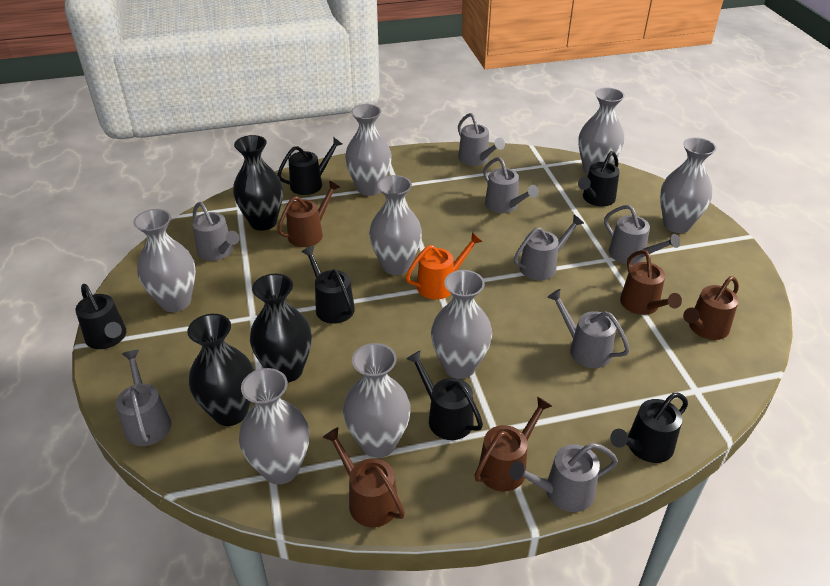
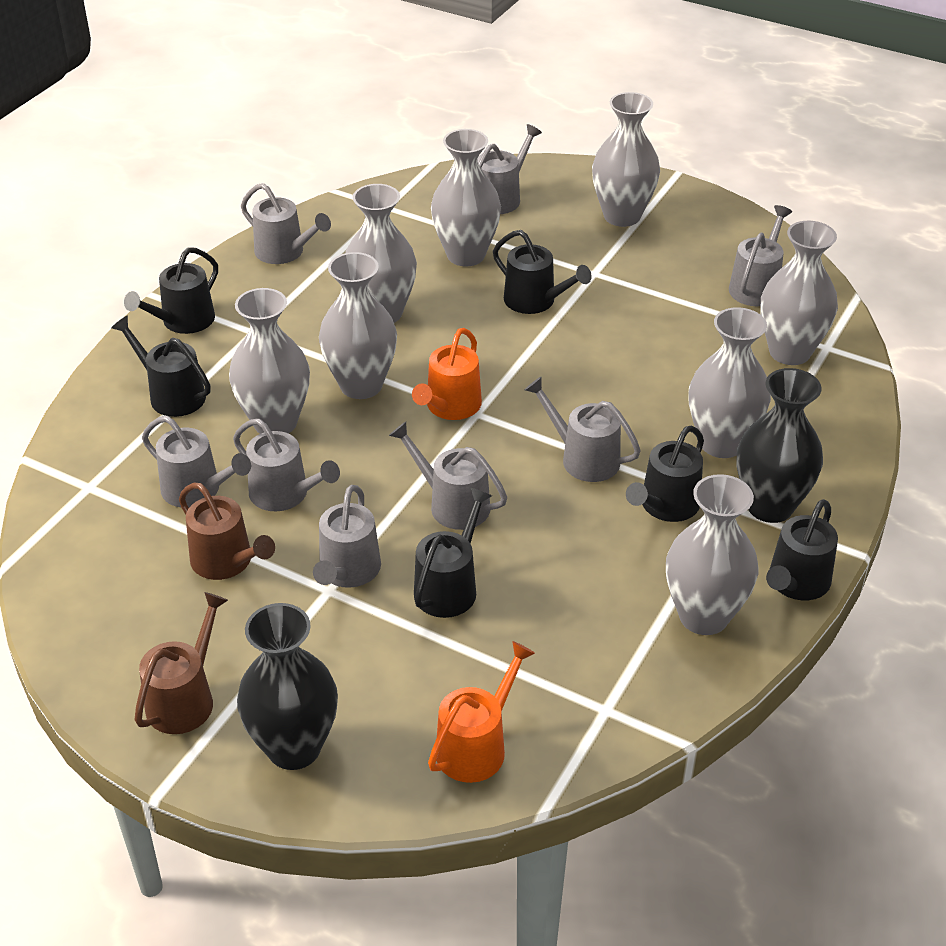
black vase: 3 -> 2
brown watering can: 5 -> 2
orange watering can: 1 -> 2

